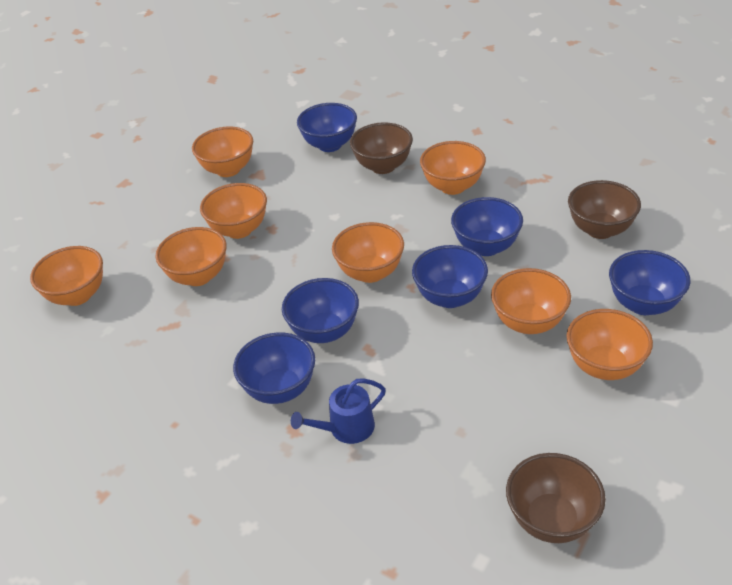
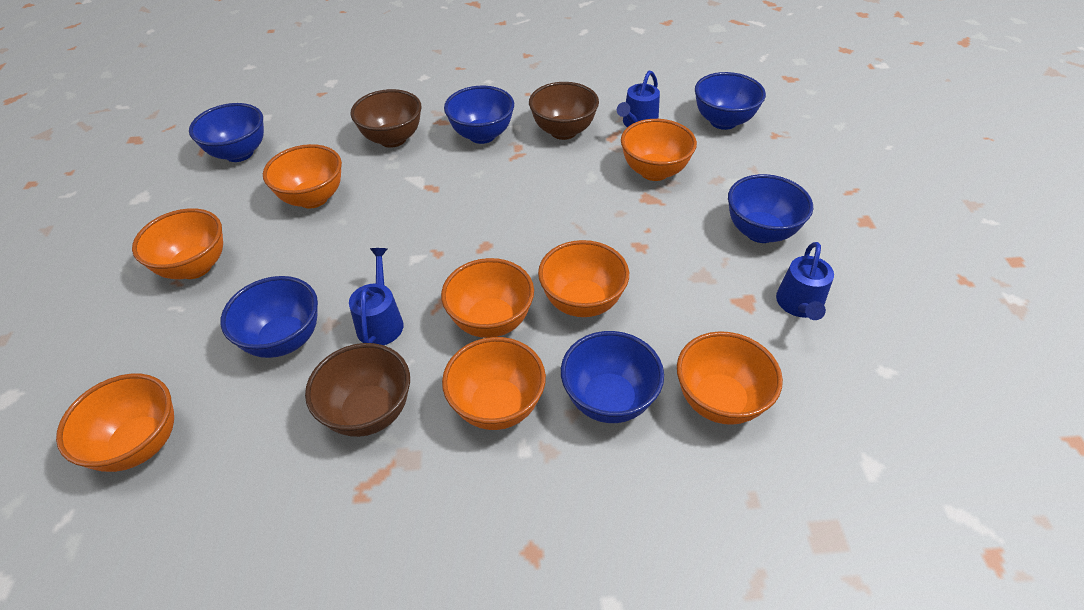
blue watering can: 1 -> 3

